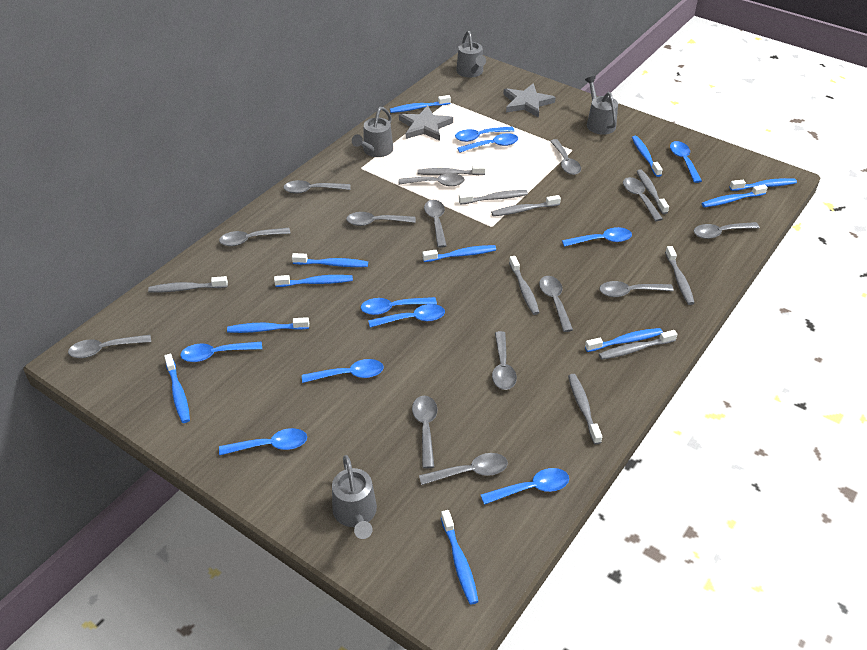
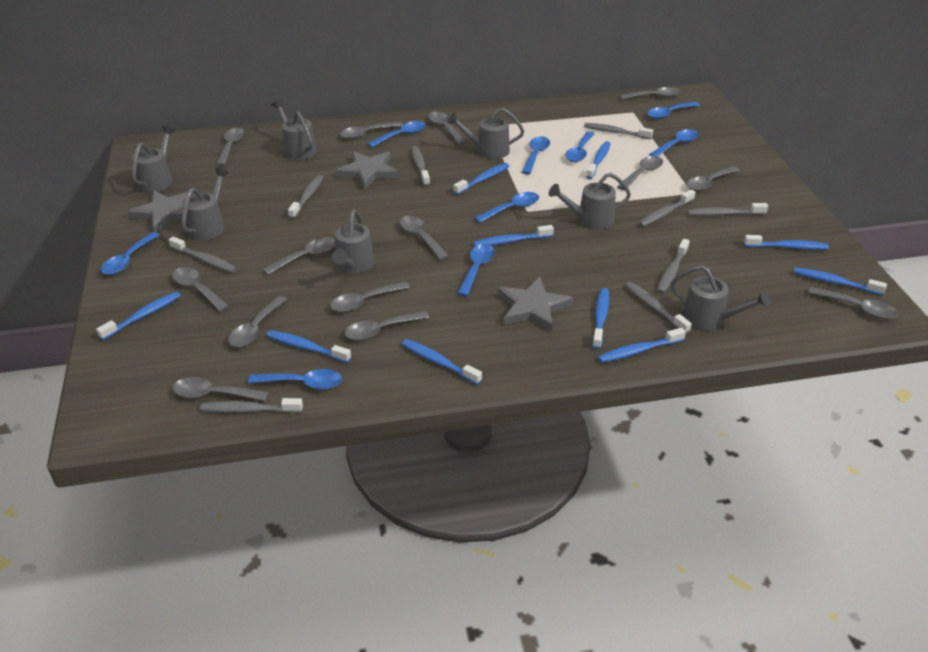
blue spoon: 10 -> 9
blue toothbrush: 11 -> 10
grey star: 2 -> 3
grey watering can: 4 -> 7

